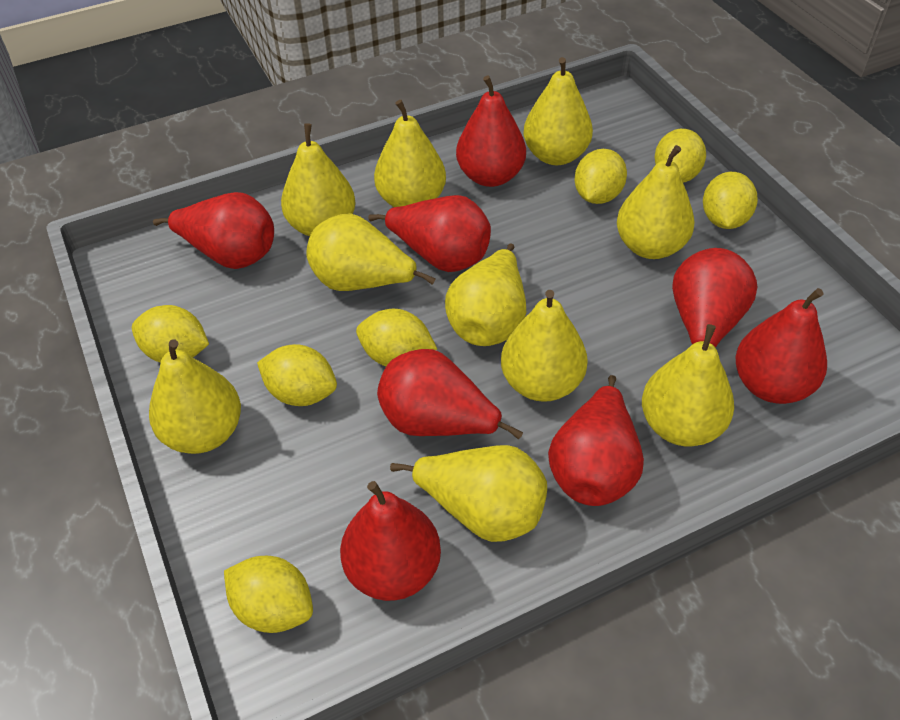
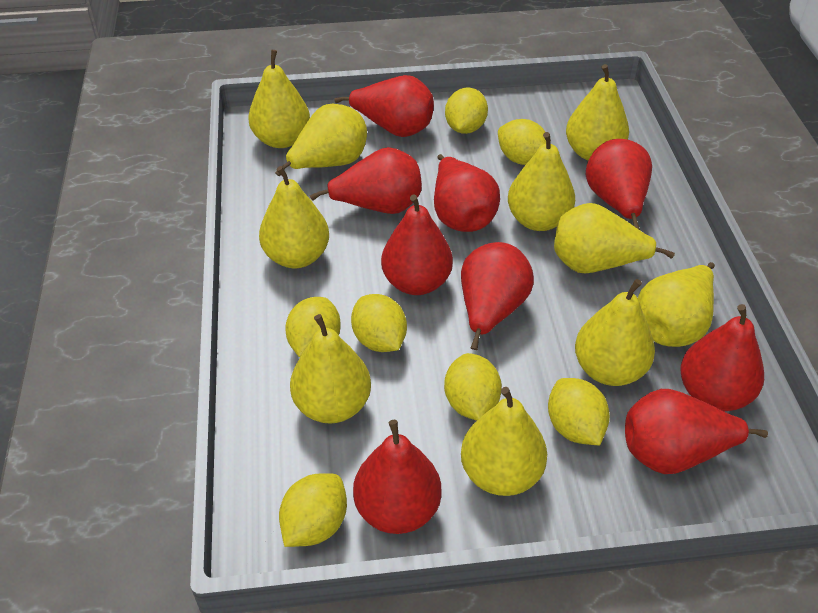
red pear: 8 -> 9

